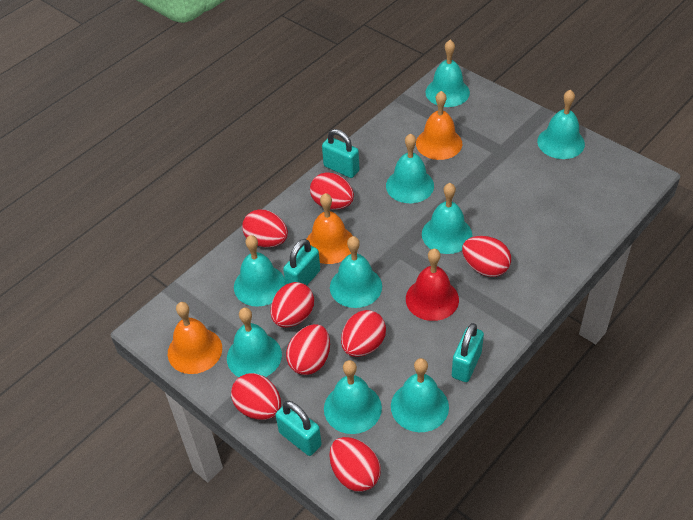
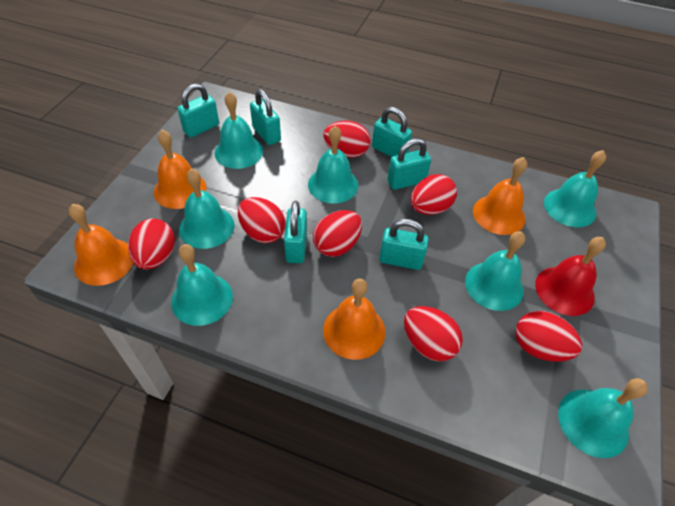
orange bell: 3 -> 4
red egg: 8 -> 7
turquoise bell: 9 -> 7
turquoise padlock: 4 -> 6

